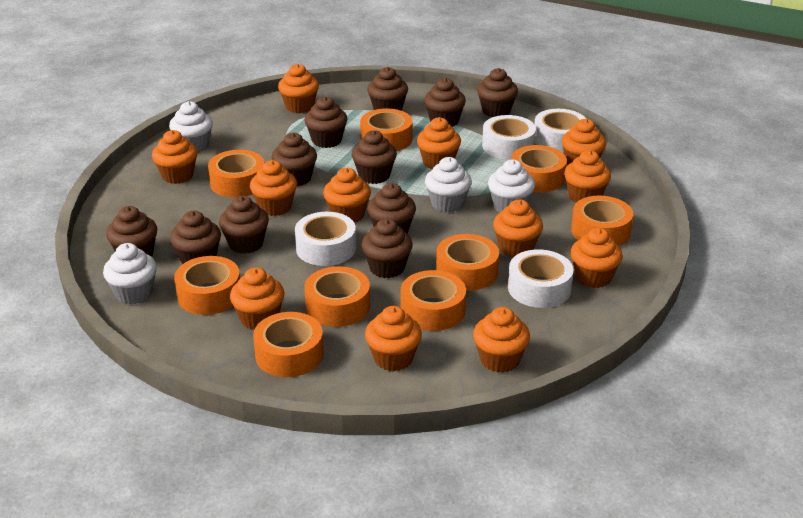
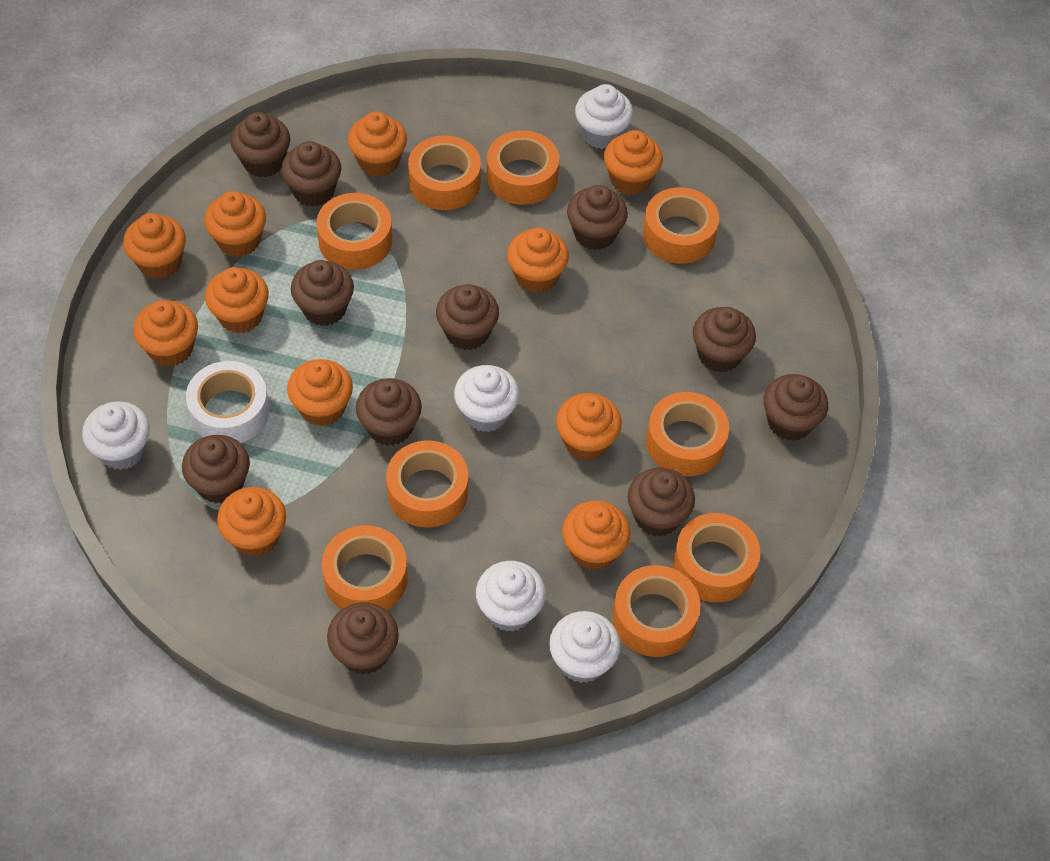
orange cupcake: 12 -> 11
white cupcake: 4 -> 5
white tape: 4 -> 1

